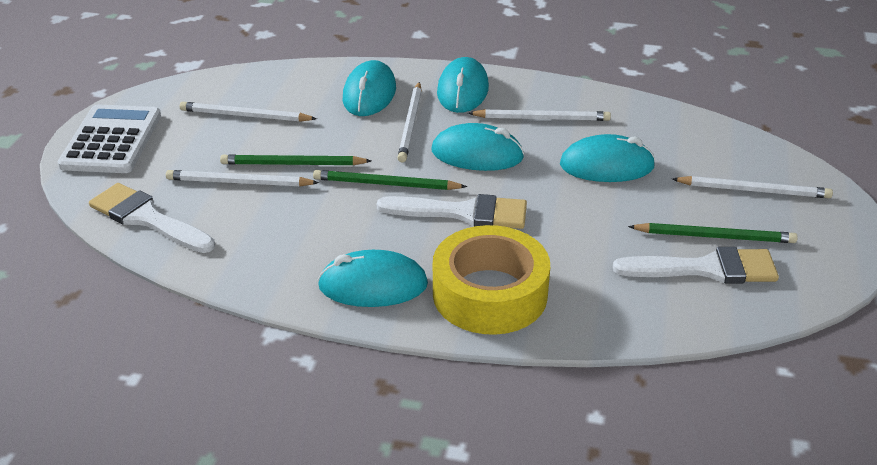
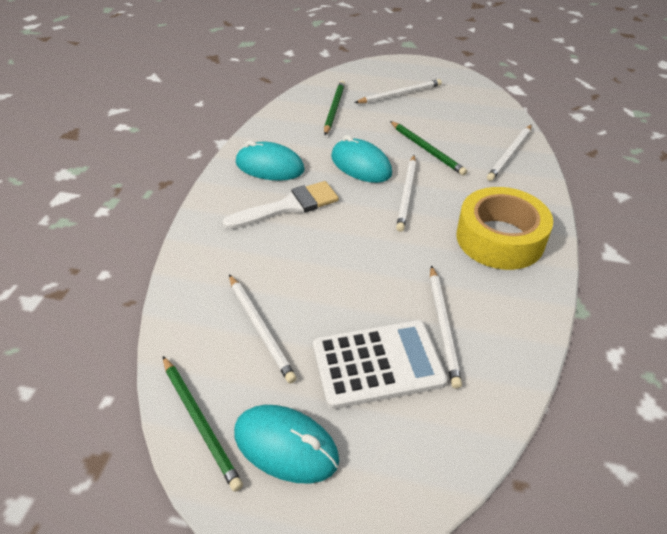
turquoise mouse: 5 -> 3
white brush: 3 -> 1

